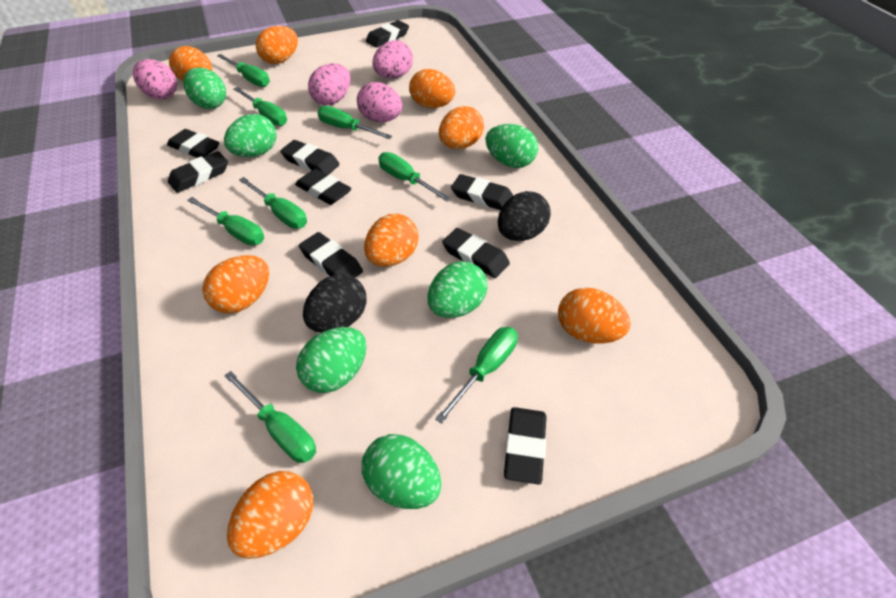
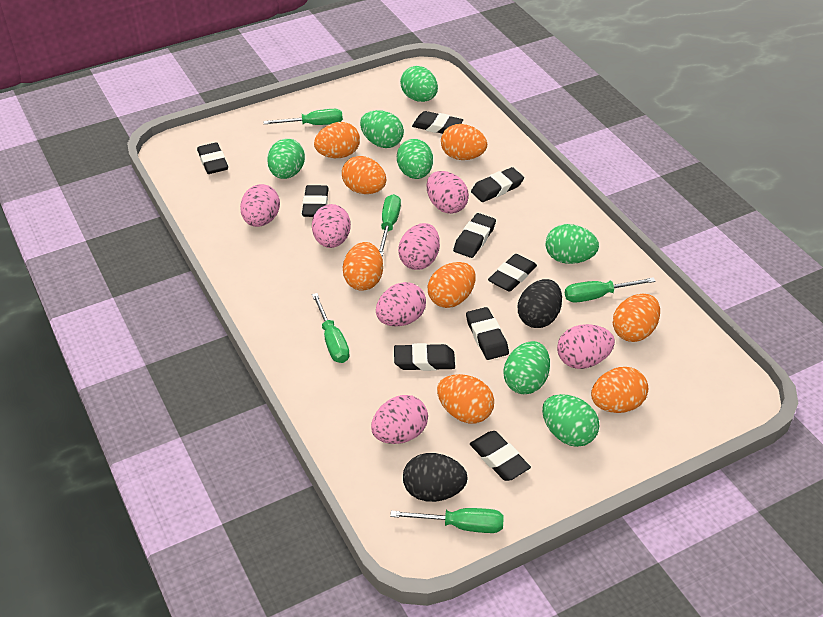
green egg: 6 -> 7
green screwdriver: 8 -> 5
pink egg: 4 -> 7

